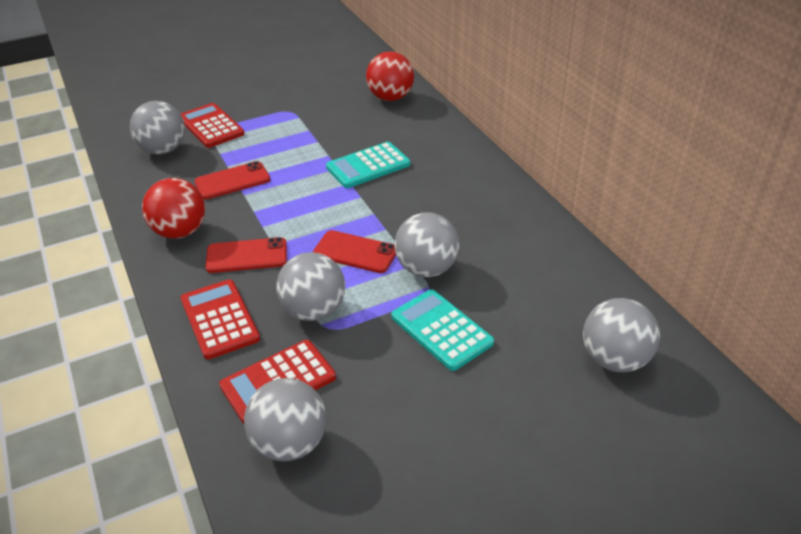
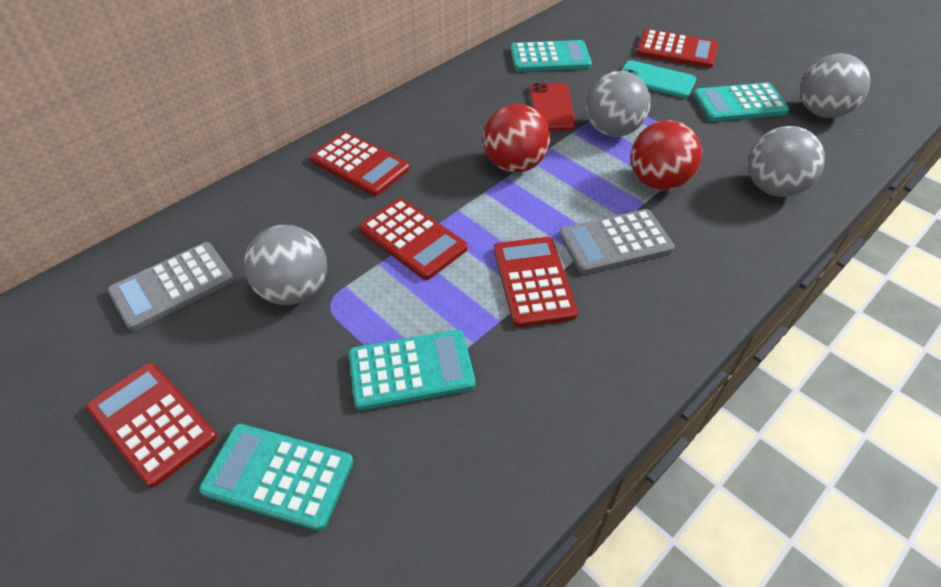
grey ball: 5 -> 4
grey calculator: 0 -> 2
red calculator: 3 -> 5
red phone: 3 -> 1
turquoise calculator: 2 -> 4
turquoise phone: 0 -> 1

